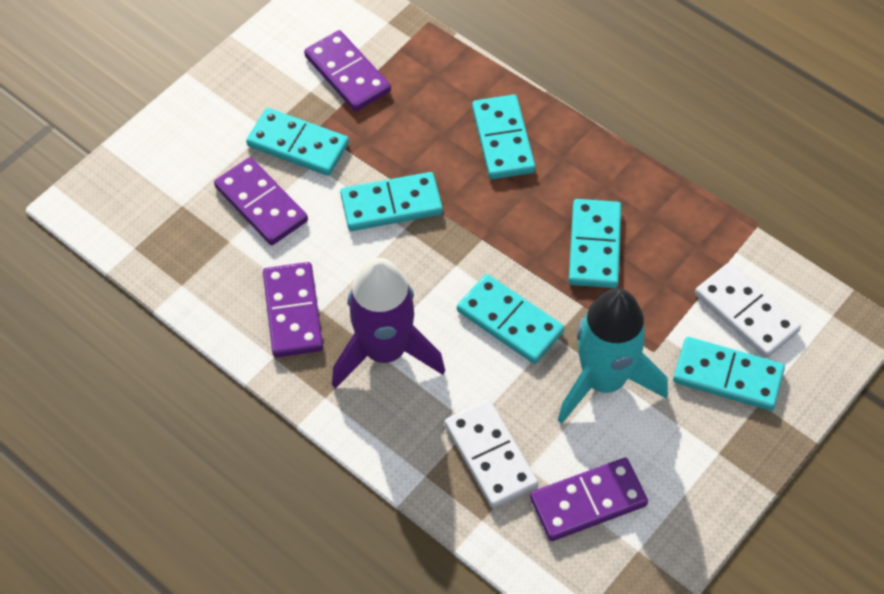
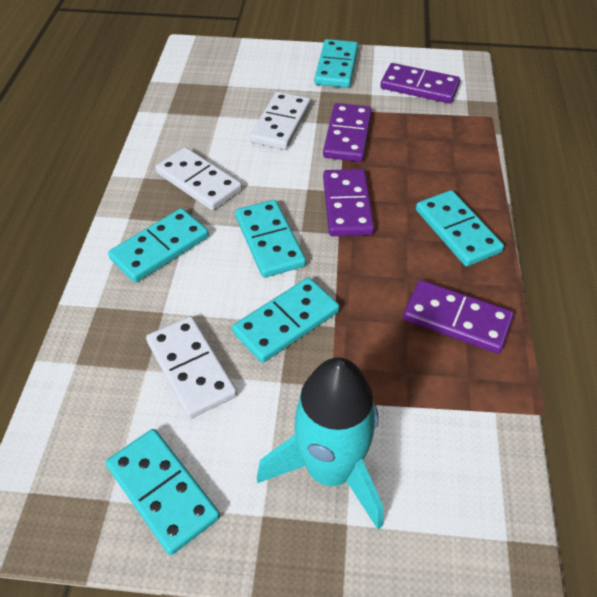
purple rocket: 1 -> 0
white domino: 2 -> 3

